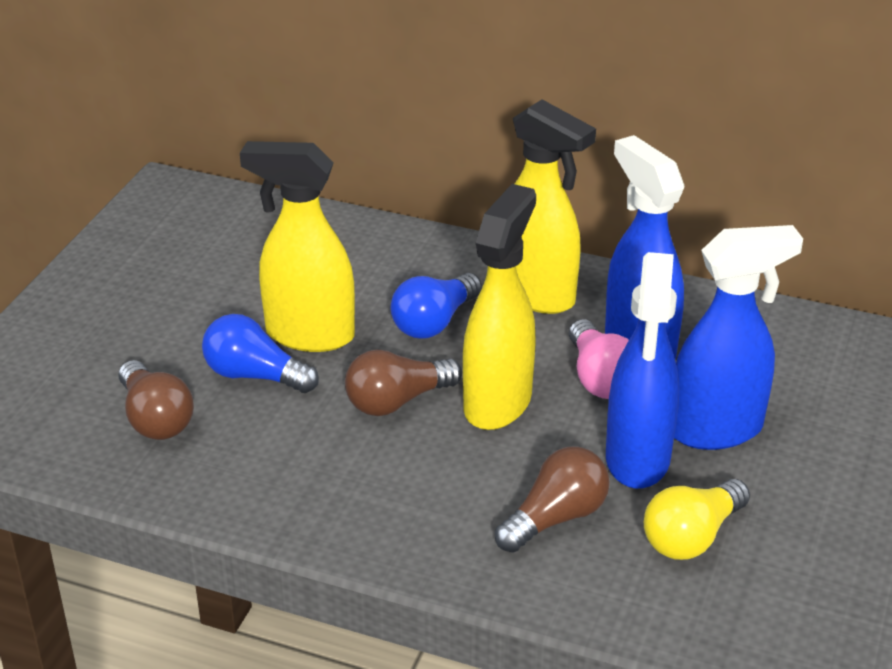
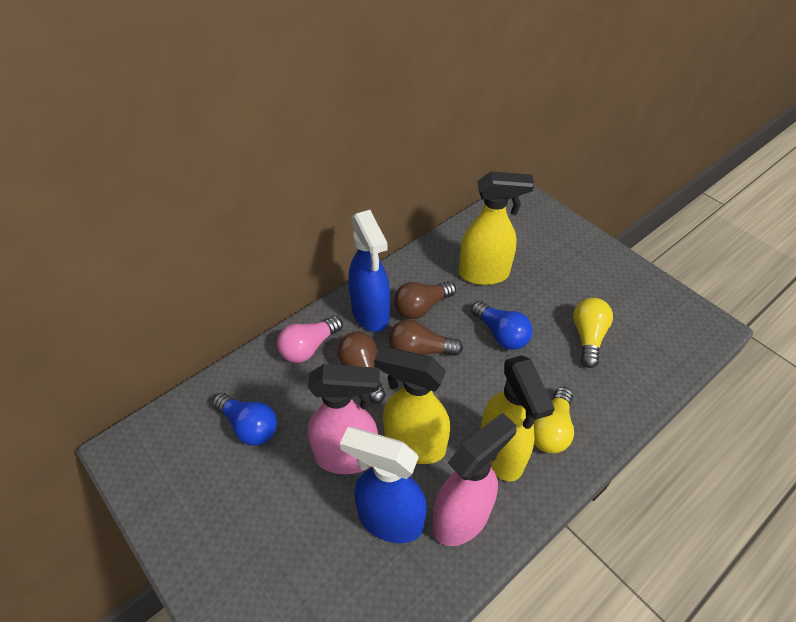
blue spray bottle: 3 -> 2
pink spray bottle: 0 -> 2
yellow light bulb: 1 -> 2

